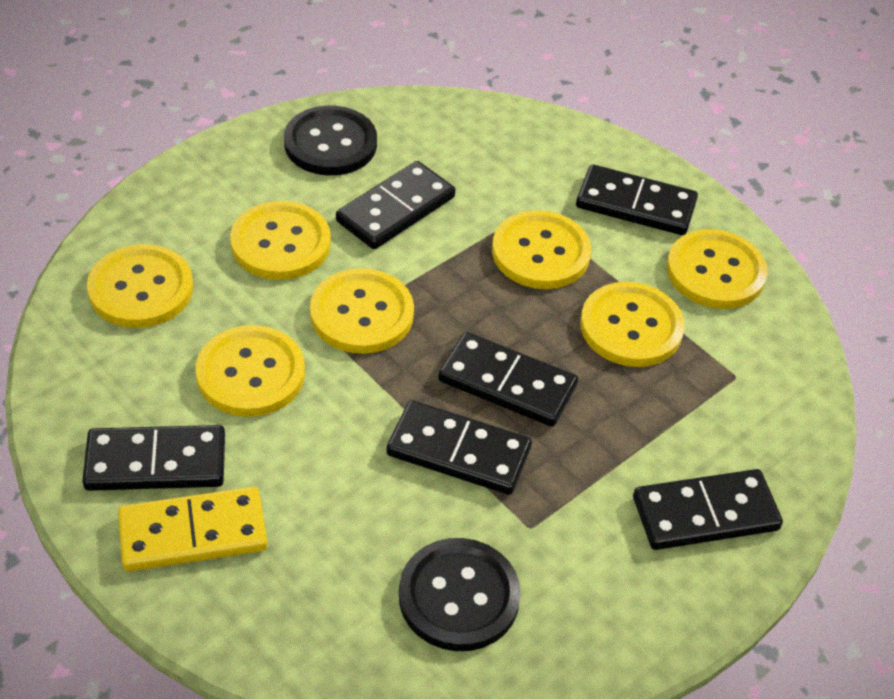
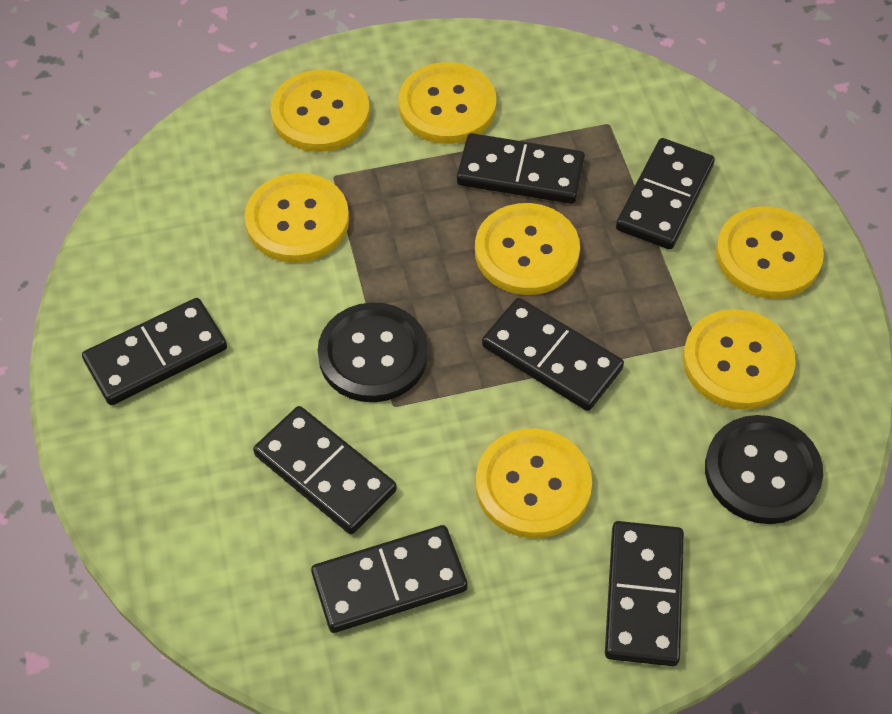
black domino: 6 -> 7
yellow domino: 1 -> 0

